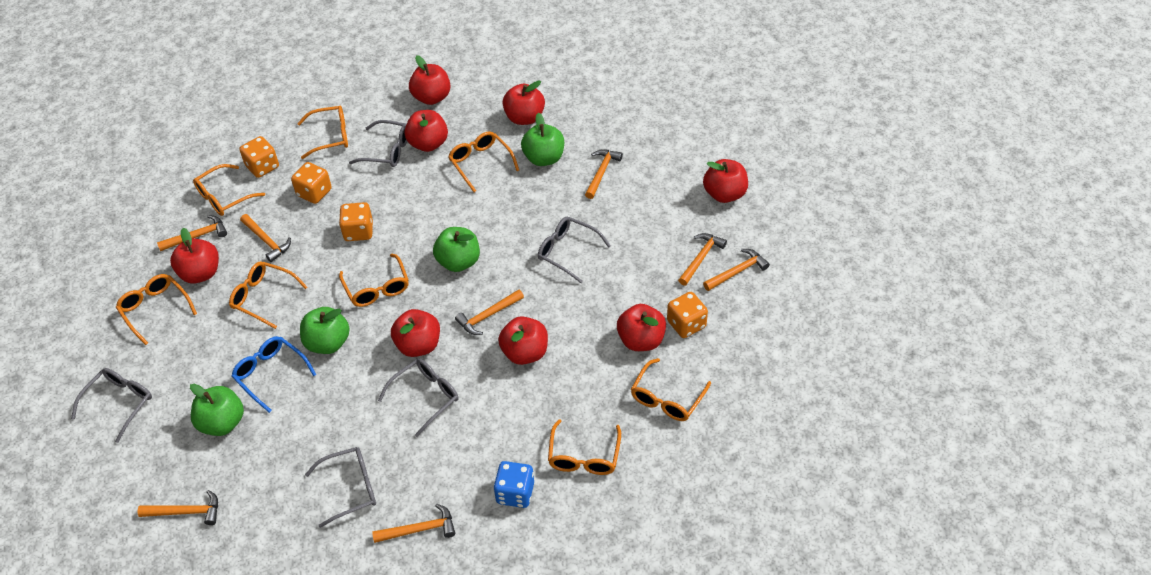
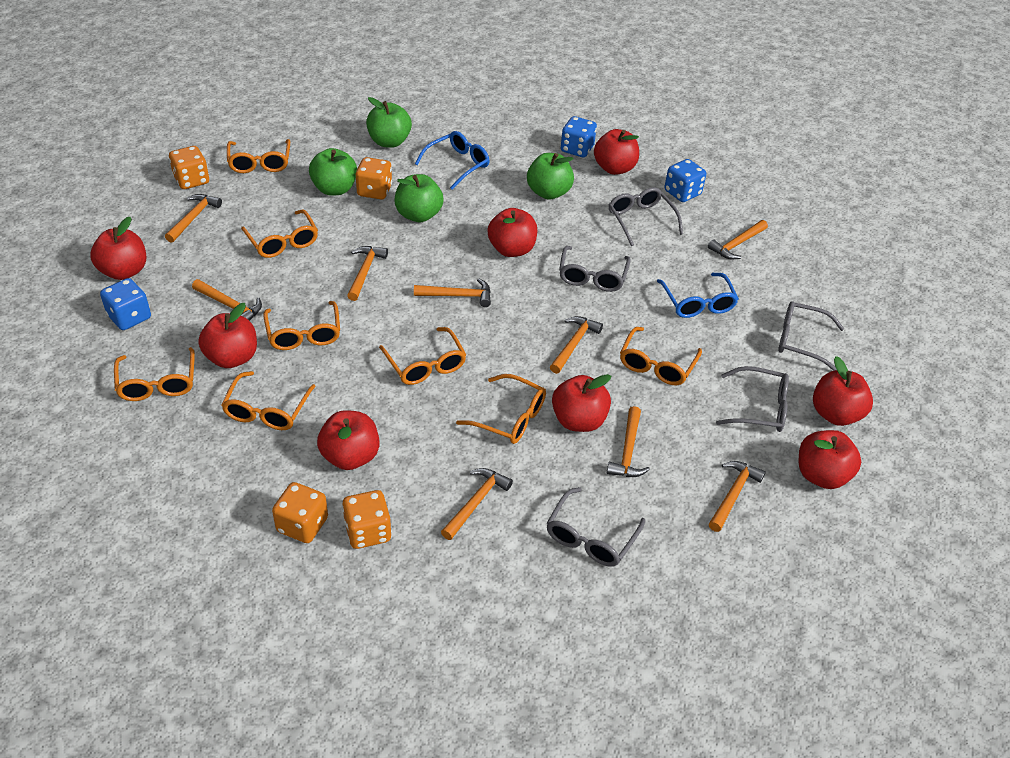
blue dice: 1 -> 3
blue glasses: 1 -> 2
orange hammer: 8 -> 9

